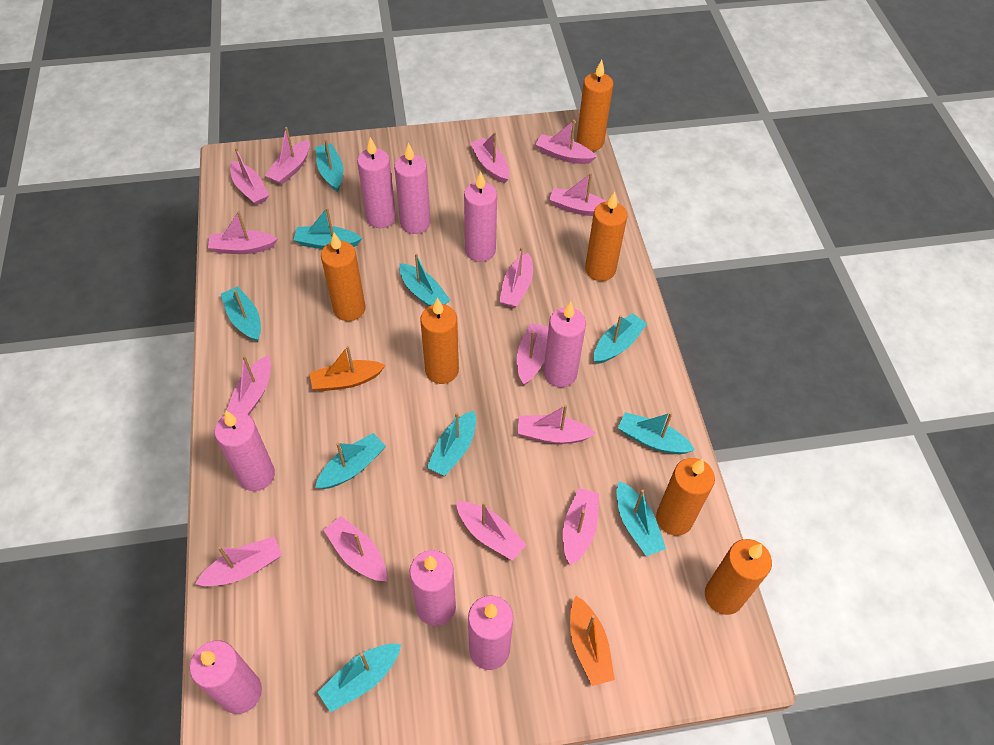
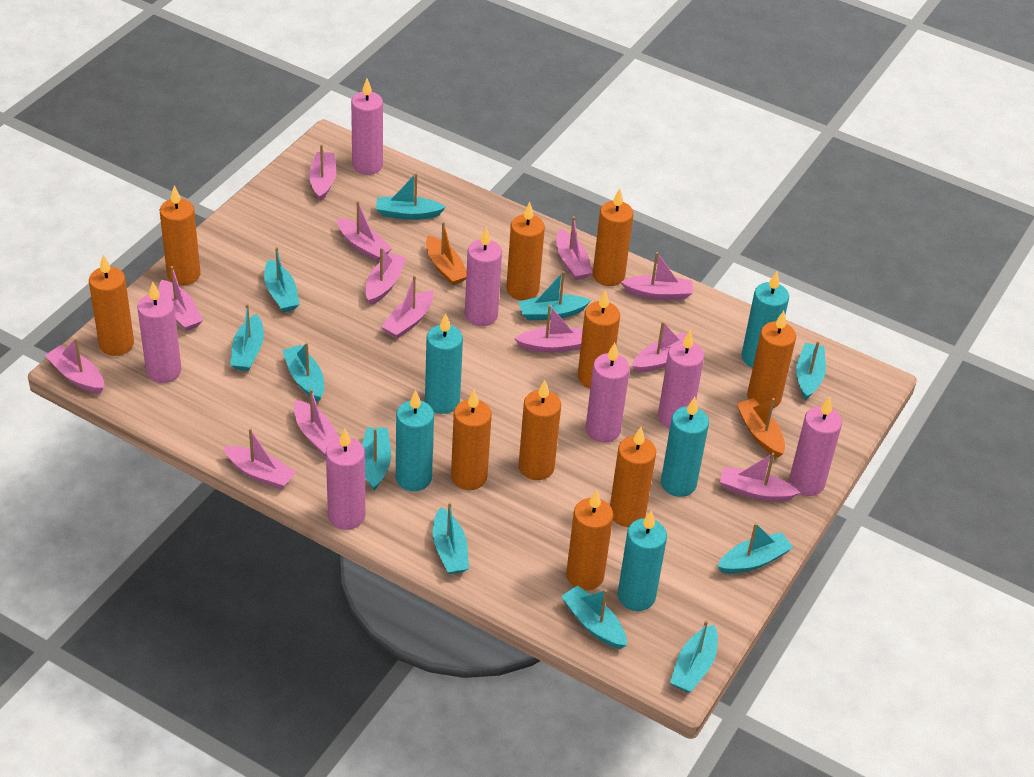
orange candle: 6 -> 10
pink boat: 14 -> 13
pink candle: 8 -> 7
turquoise boat: 10 -> 11
turquoise candle: 0 -> 5

